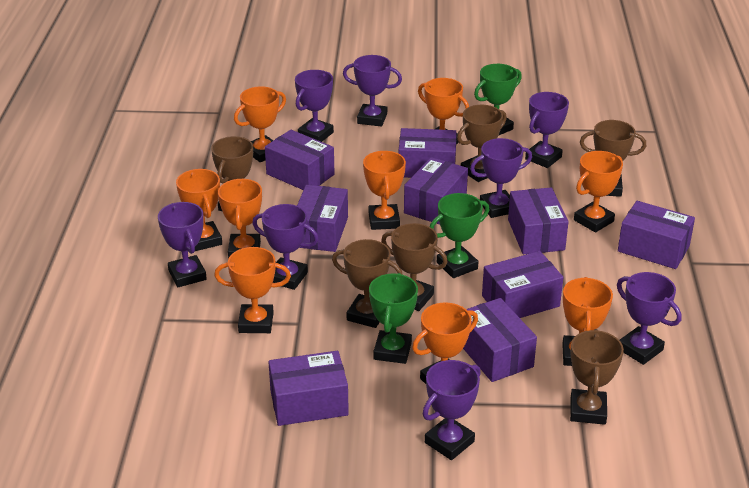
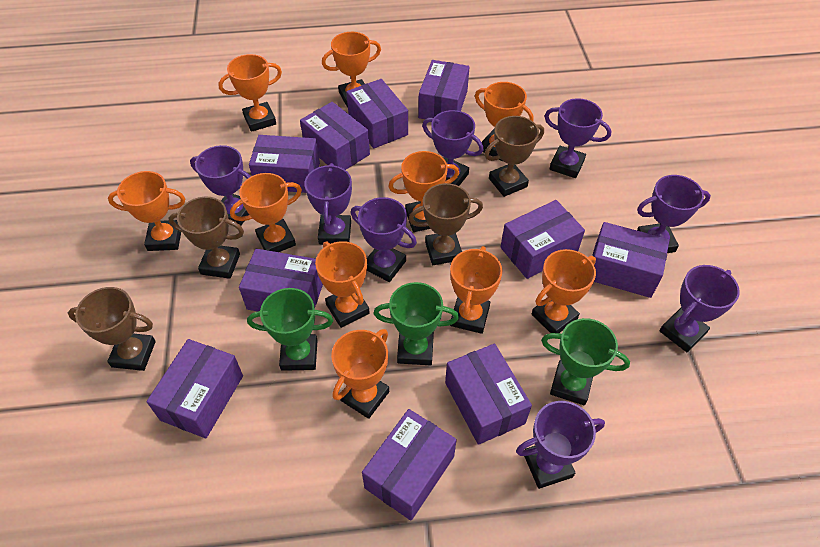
brown trophy: 6 -> 4
orange trophy: 9 -> 10
purple box: 9 -> 10

